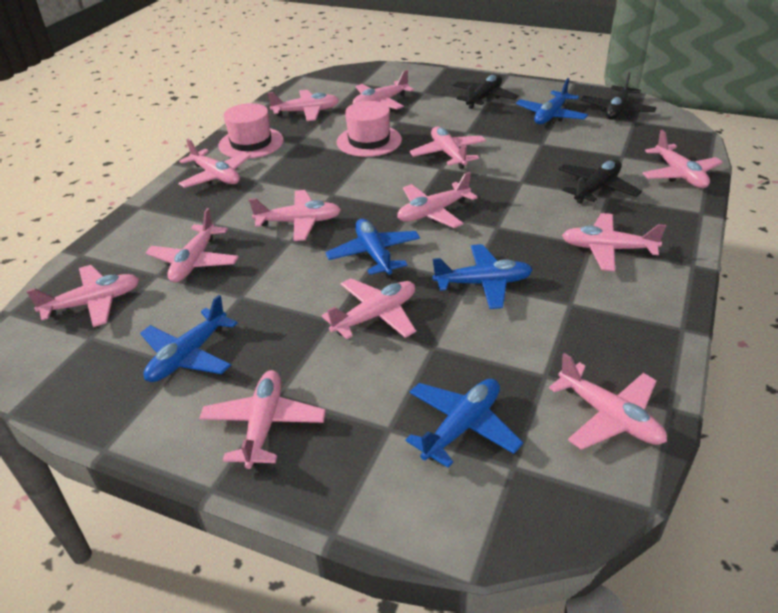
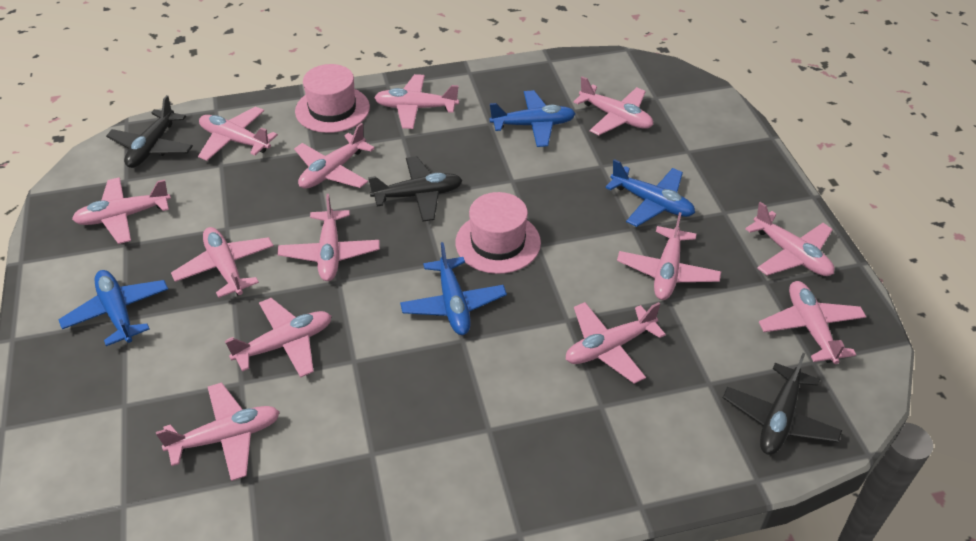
blue plane: 5 -> 4

